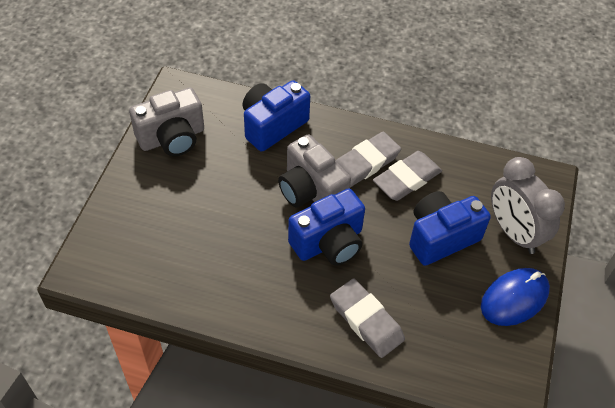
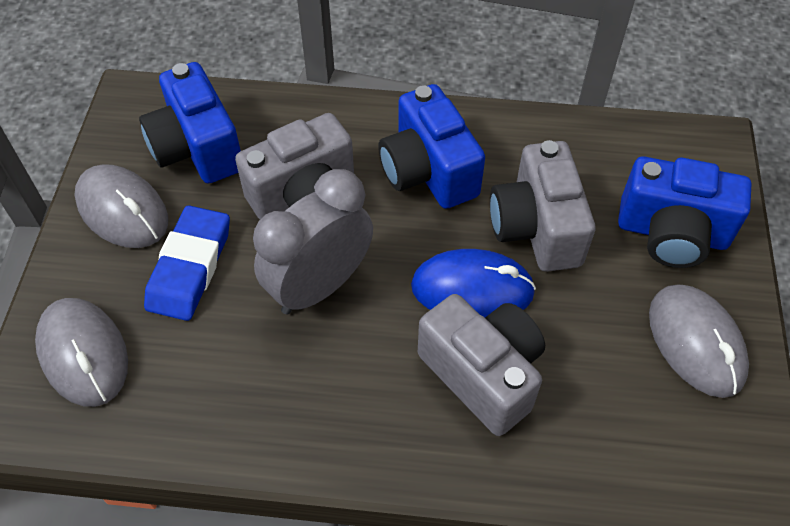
blue eraser: 0 -> 1
grey camera: 2 -> 3
grey eraser: 3 -> 0
grey mouse: 0 -> 3

